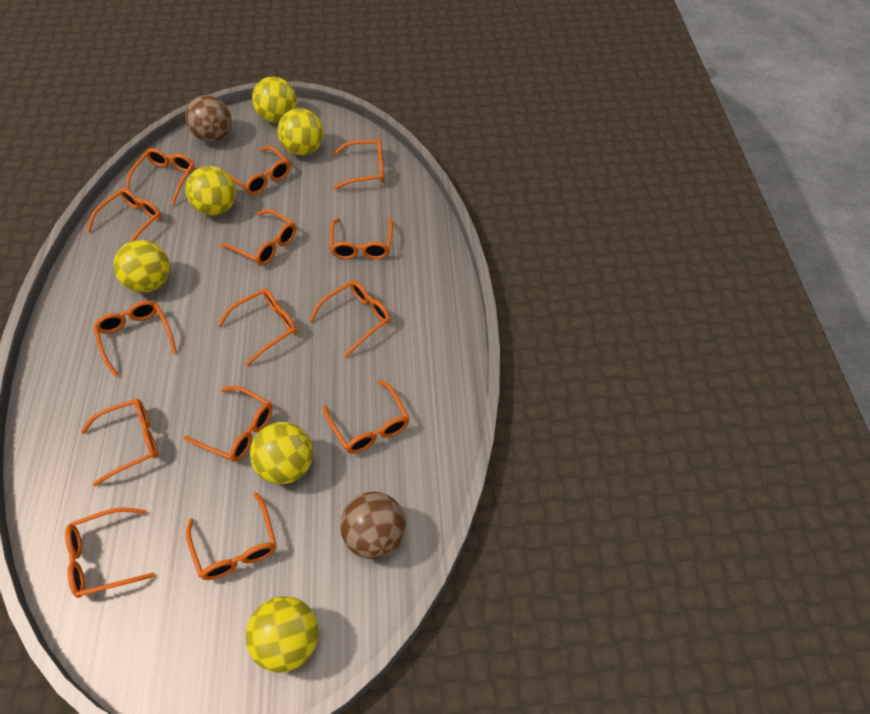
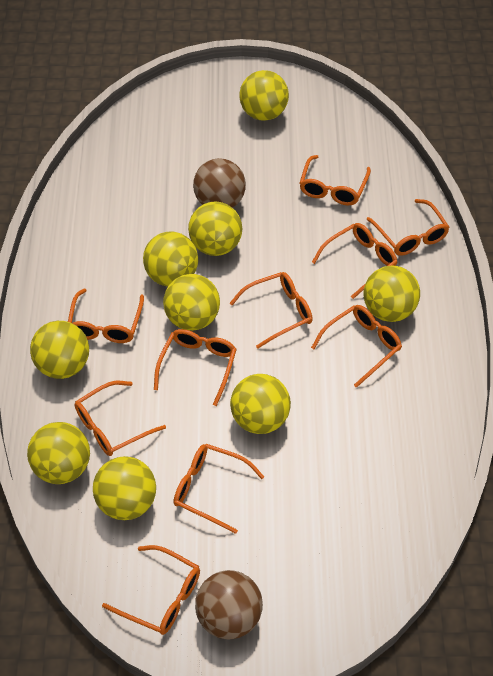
orange glasses: 14 -> 10
yellow ball: 6 -> 9

